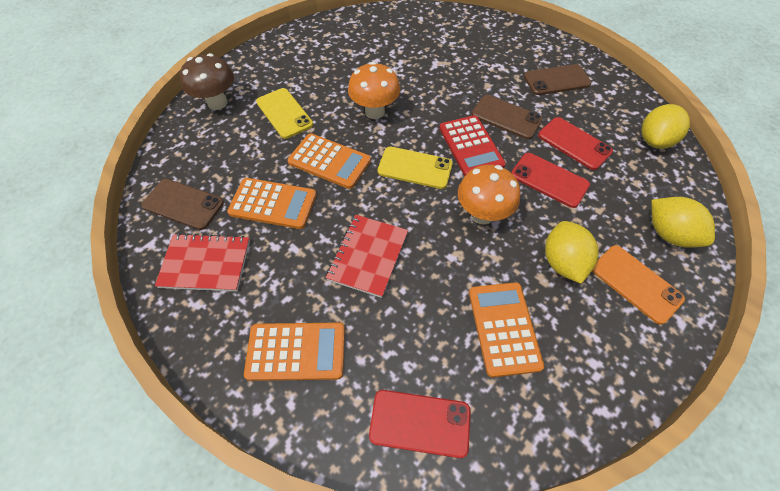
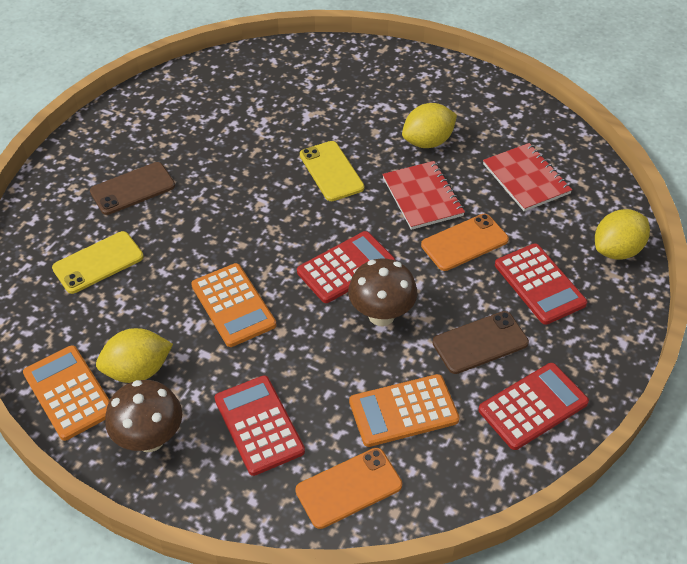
brown mushroom: 1 -> 2
brown phone: 3 -> 2
orange calculator: 4 -> 3
orange mushroom: 2 -> 0
orange phone: 1 -> 2
red calculator: 1 -> 4
red phone: 3 -> 0

